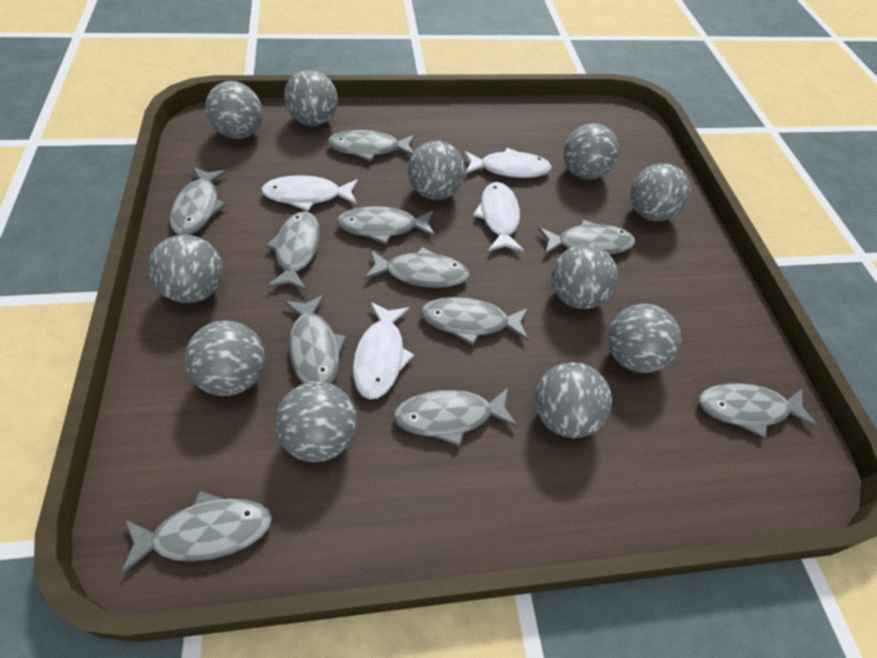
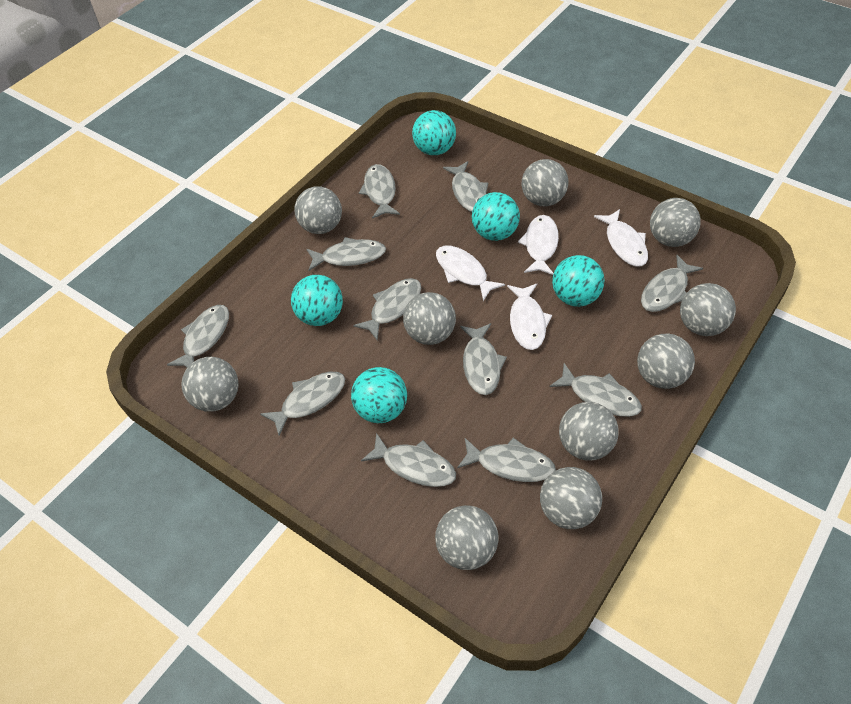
grey ball: 11 -> 10
turquoise ball: 0 -> 5

